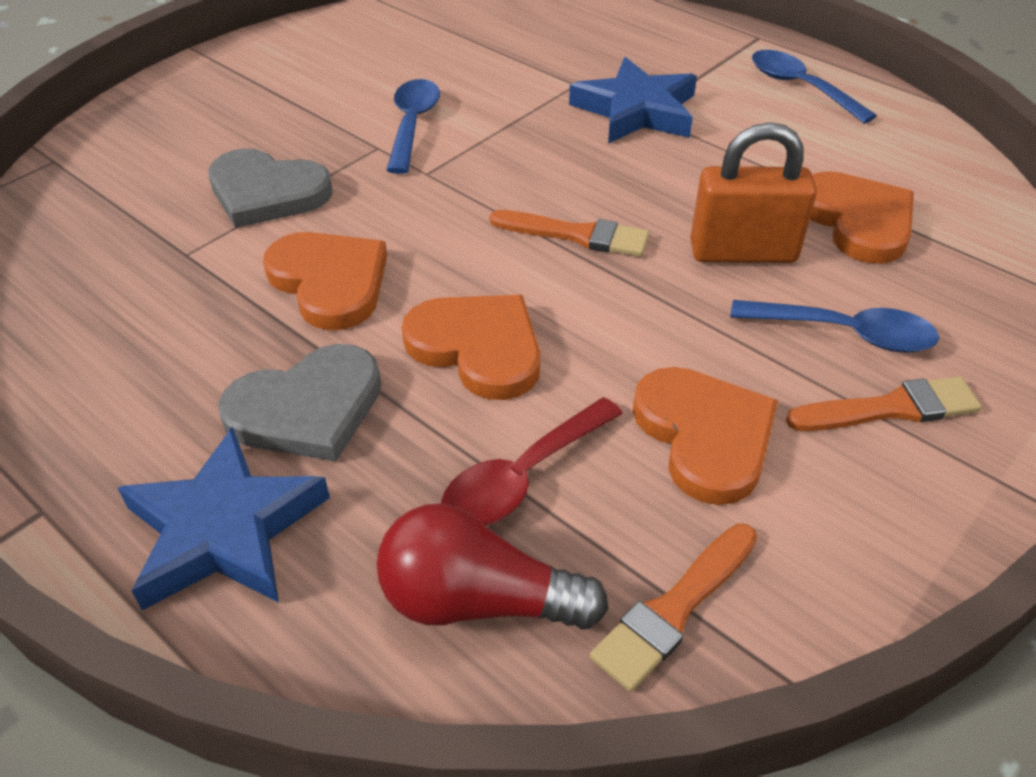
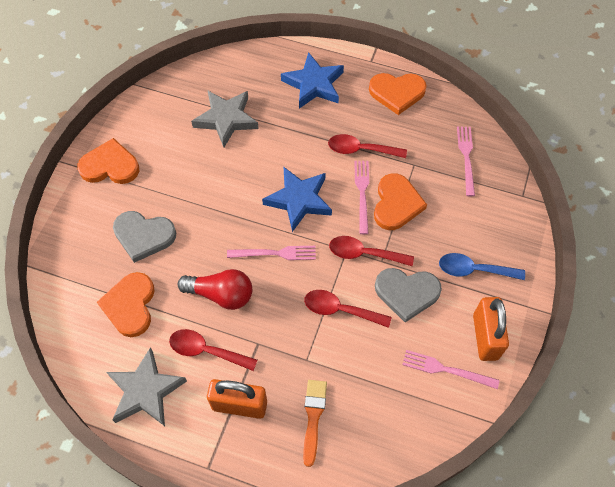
blue spoon: 3 -> 1
grey star: 0 -> 2
orange brush: 3 -> 1
orange padlock: 1 -> 2
pink fork: 0 -> 4
red spoon: 1 -> 4

